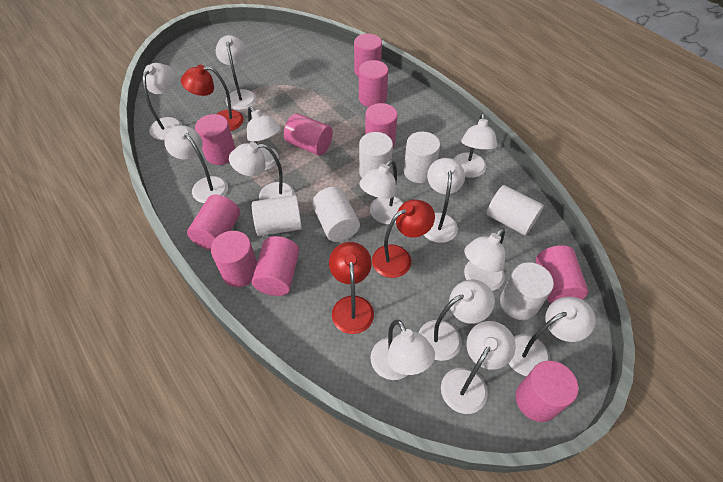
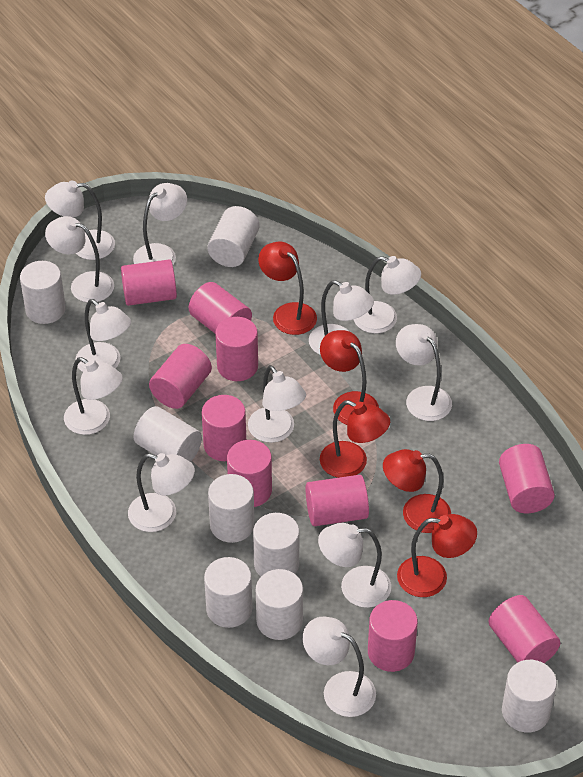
red lamp: 3 -> 5
white cylinder: 6 -> 8
white lamp: 13 -> 12

